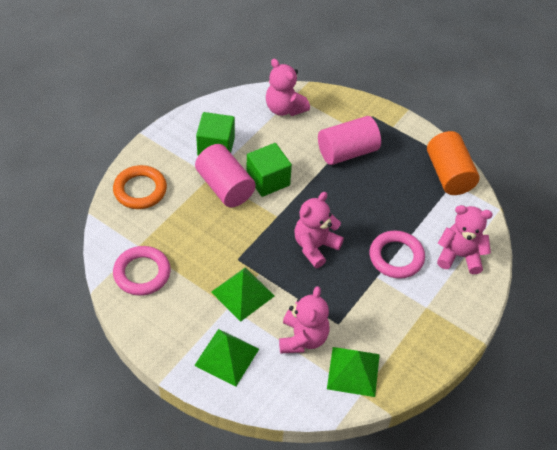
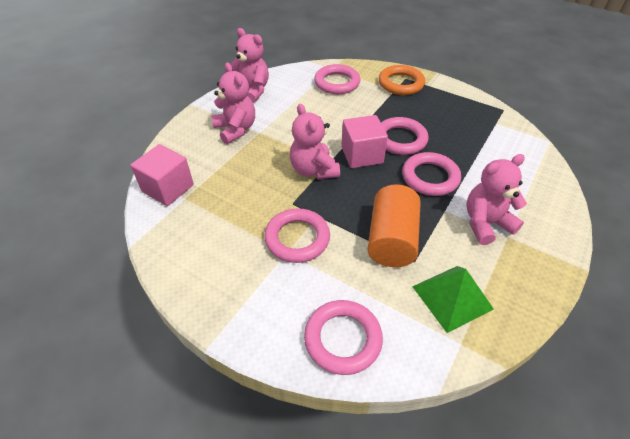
green cube: 2 -> 0
green pyramid: 3 -> 1
pink cube: 0 -> 2
pink cylinder: 2 -> 0
pink ring: 2 -> 5

